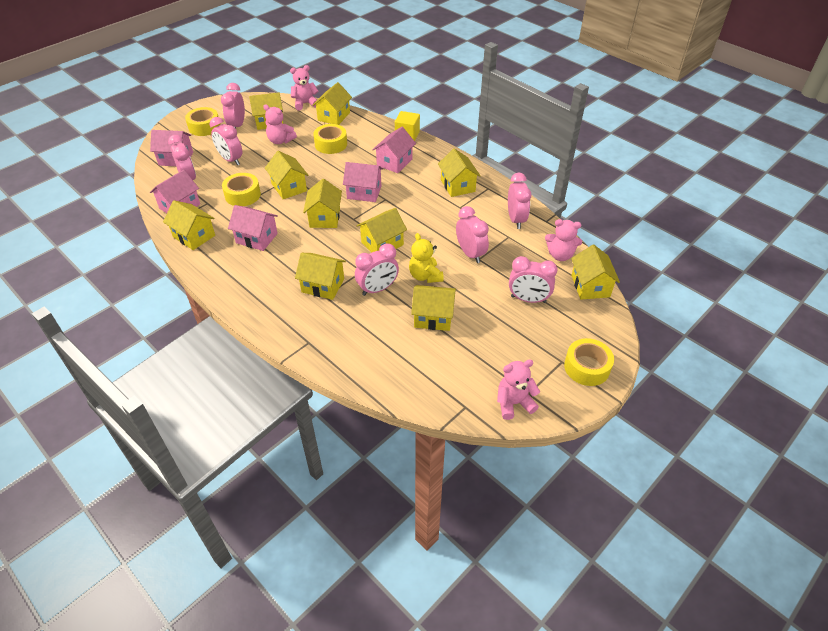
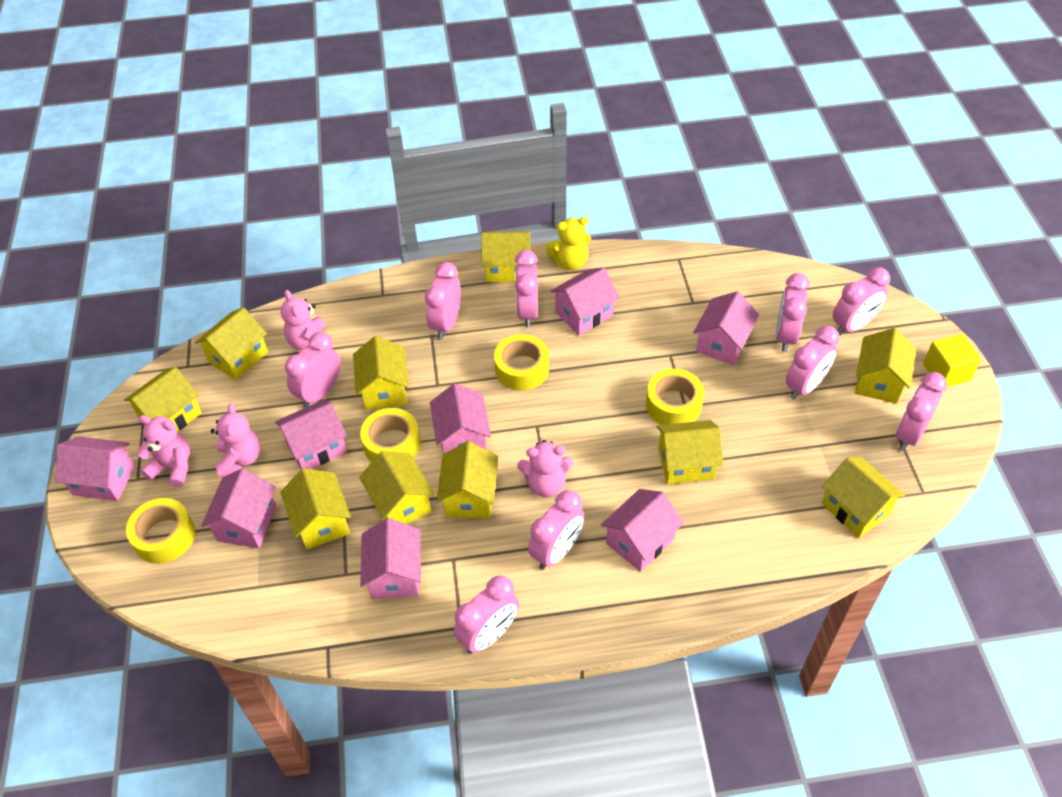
pink clock: 7 -> 9
pink house: 5 -> 8

